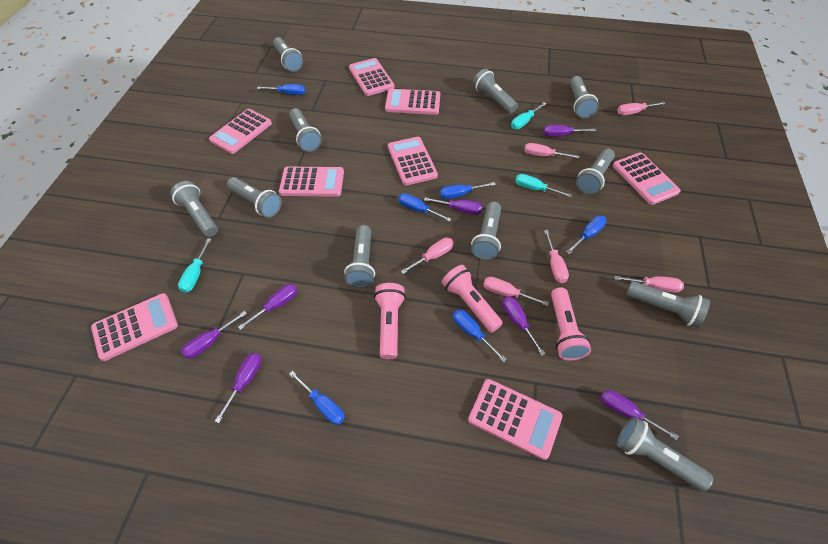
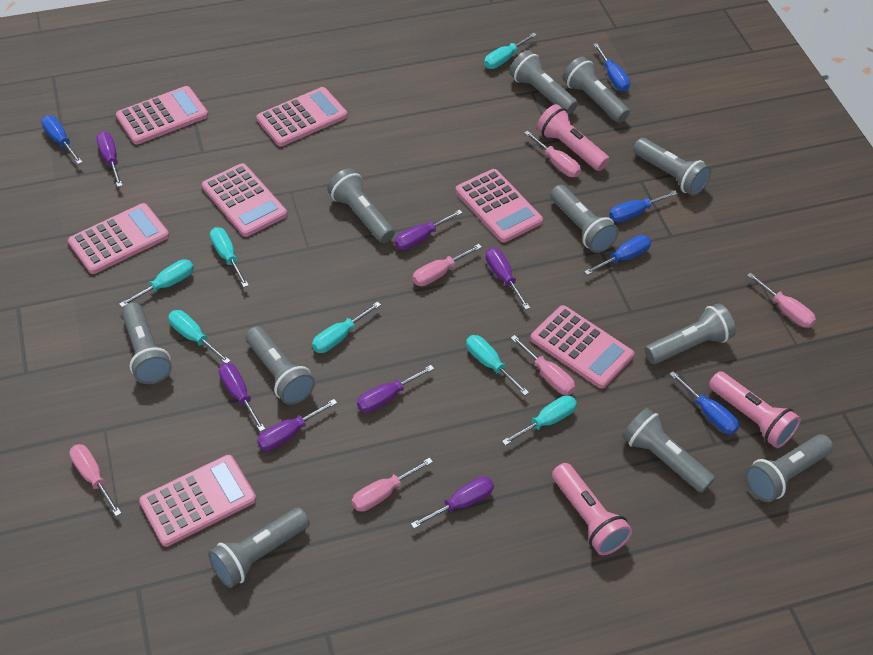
blue screwdriver: 6 -> 5
pink calculator: 8 -> 7
turquoise screwdriver: 3 -> 7

